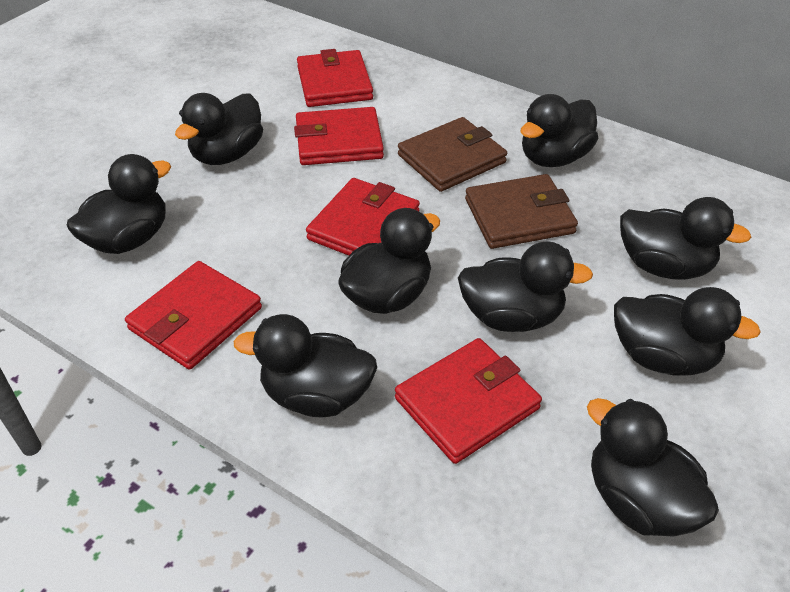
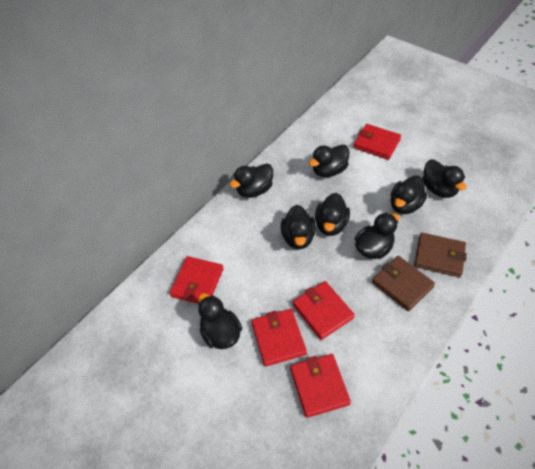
black duck: 9 -> 8

